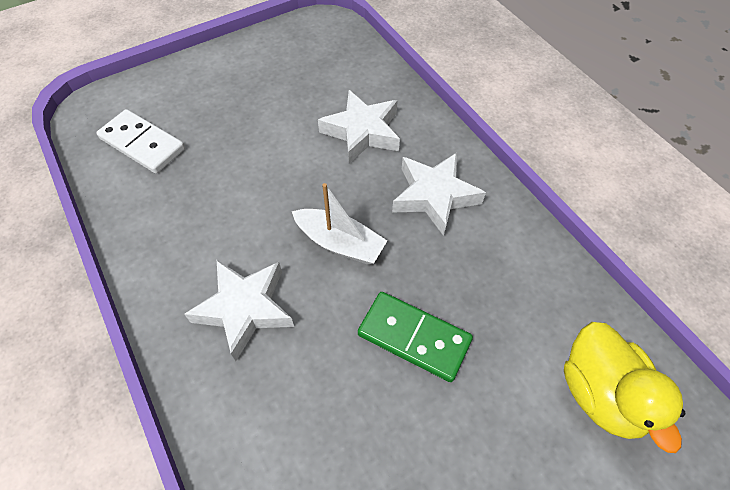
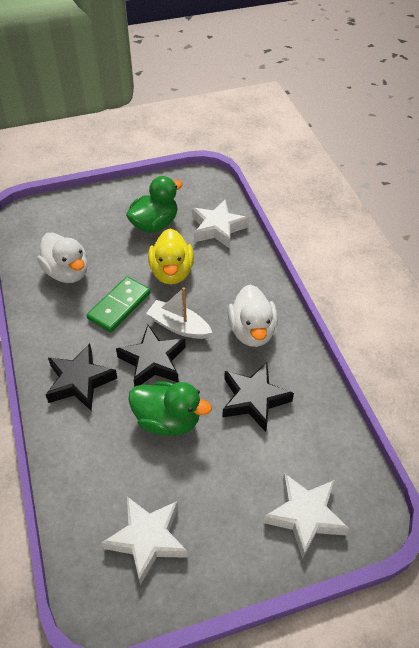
black star: 0 -> 3
green duck: 0 -> 2
white domino: 1 -> 0
white duck: 0 -> 2

